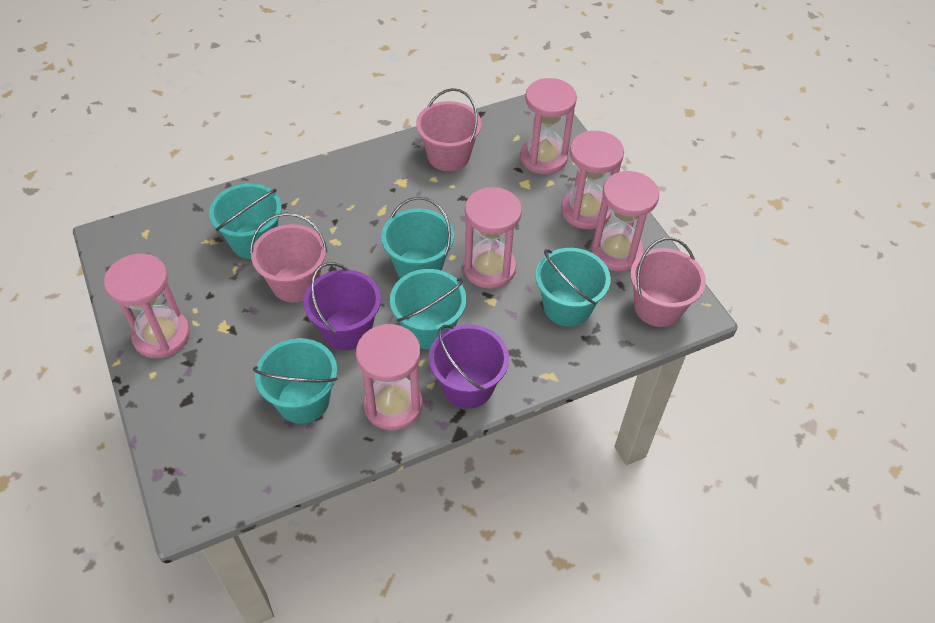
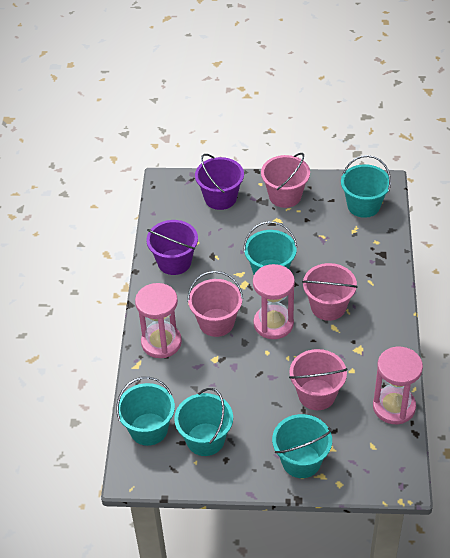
pink bucket: 3 -> 4
pink hourglass: 6 -> 3

